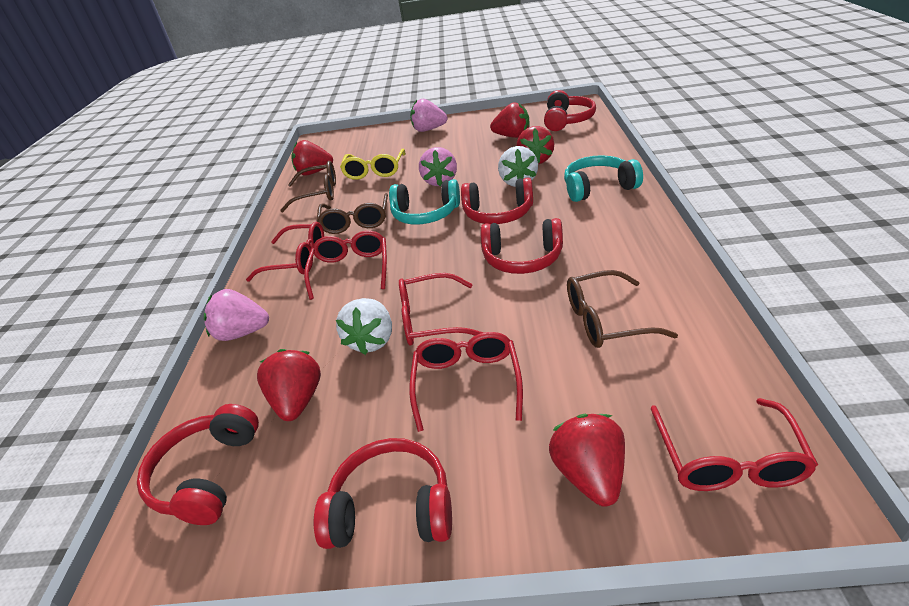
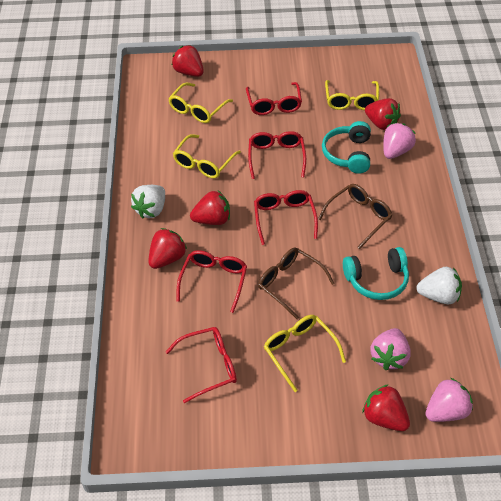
brown glasses: 3 -> 2
red headphones: 5 -> 0
yellow glasses: 1 -> 4

